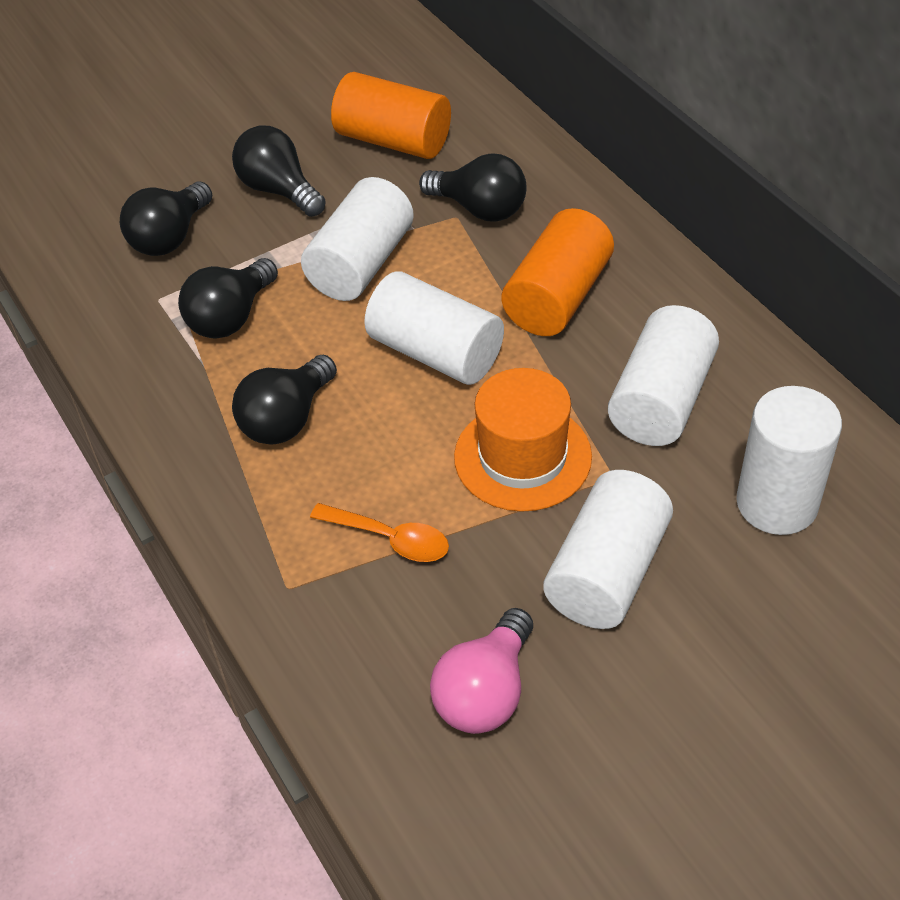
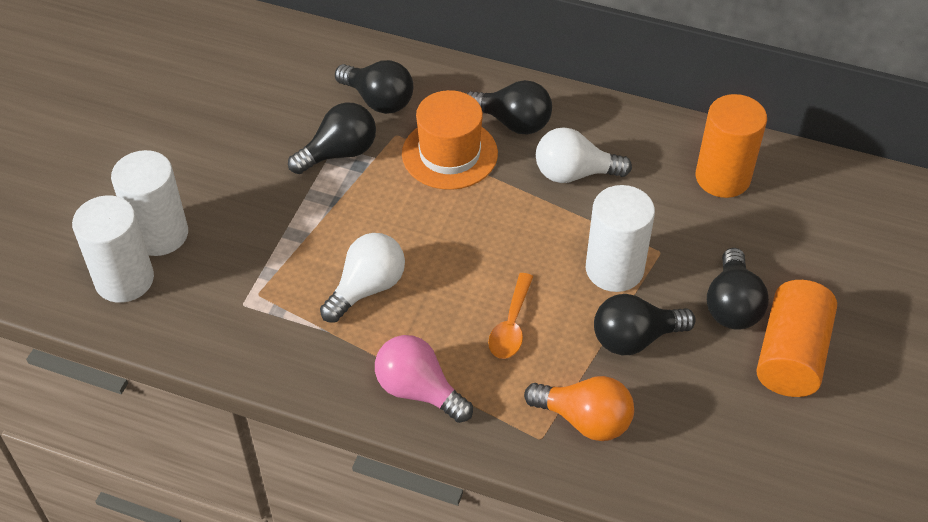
orange light bulb: 0 -> 1
white cylinder: 5 -> 3
white light bulb: 0 -> 2

